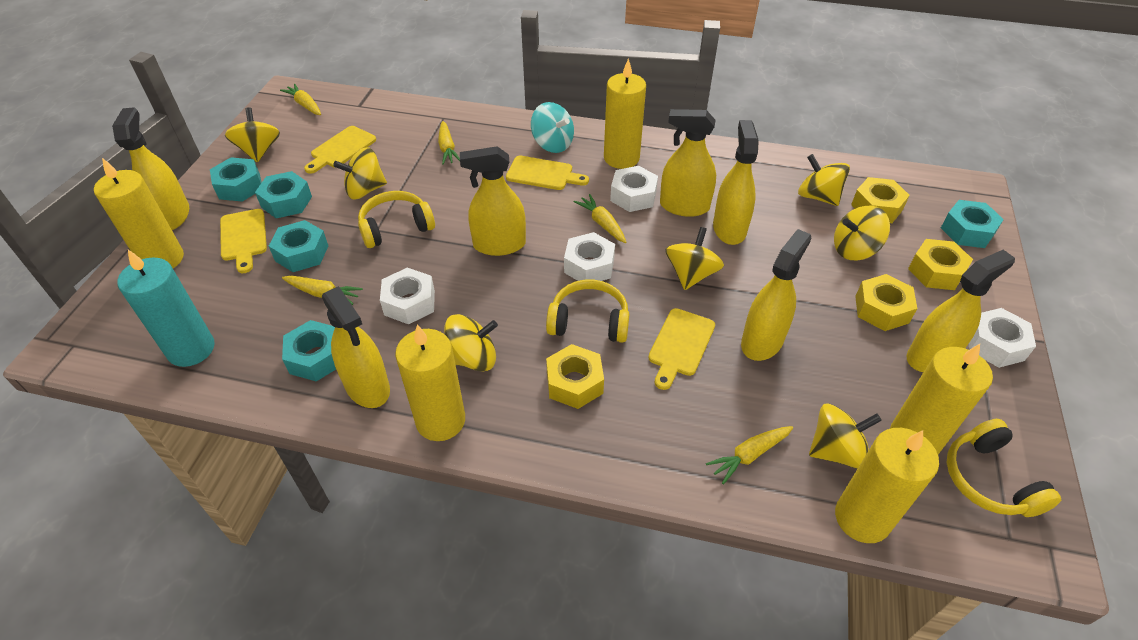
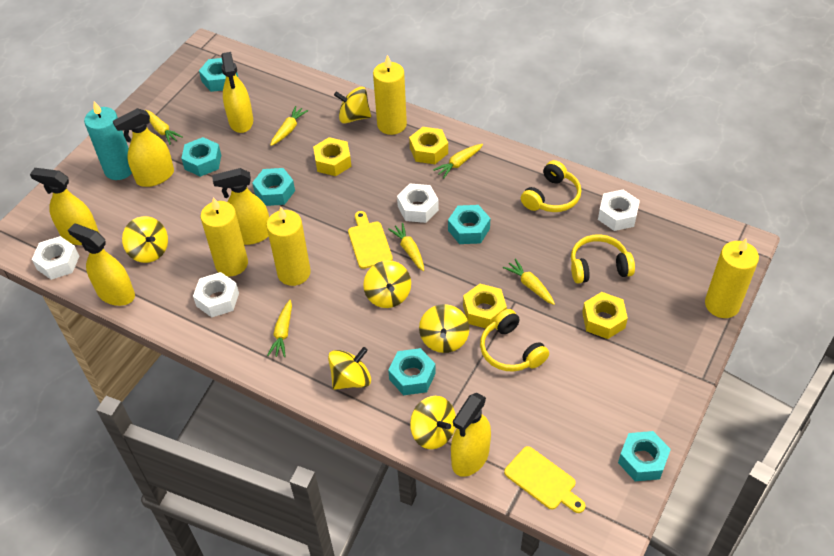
turquoise nut: 5 -> 6
turquoise spinning top: 1 -> 0
yellow candle: 5 -> 4
yellow carrot: 5 -> 6
yellow cutting board: 4 -> 2
yellow spinning top: 7 -> 6
yellow spray bottle: 7 -> 6

